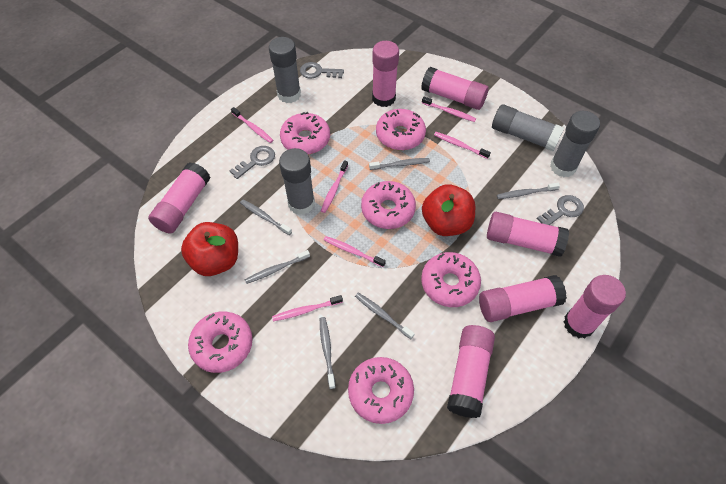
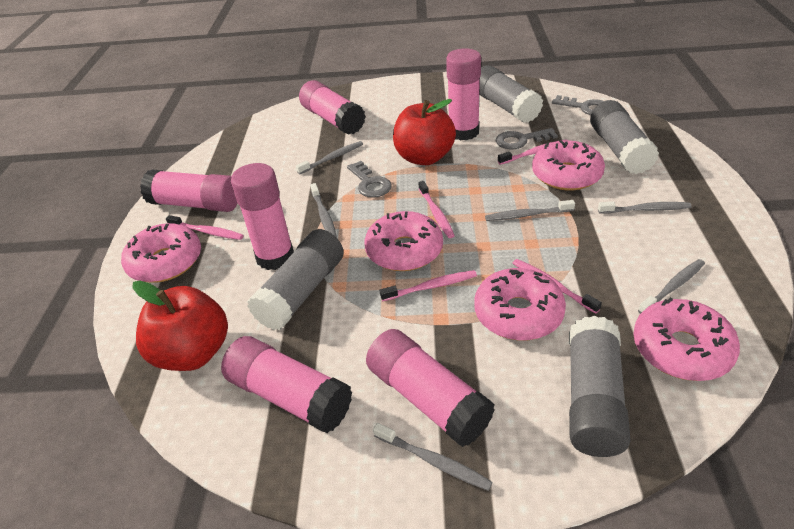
pink donut: 6 -> 5
pink glue stick: 7 -> 6
pink toothbrush: 6 -> 5

